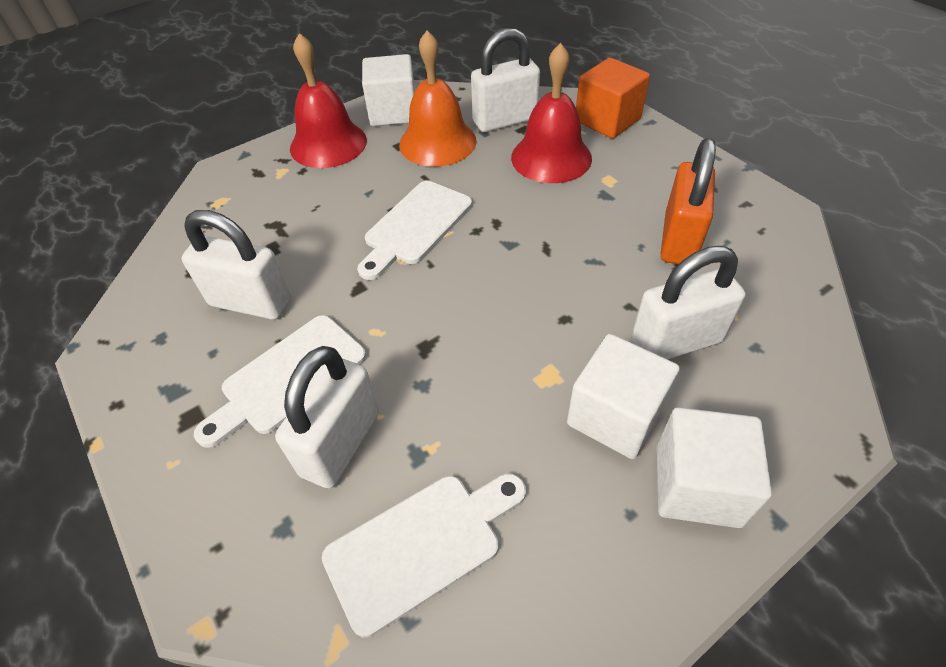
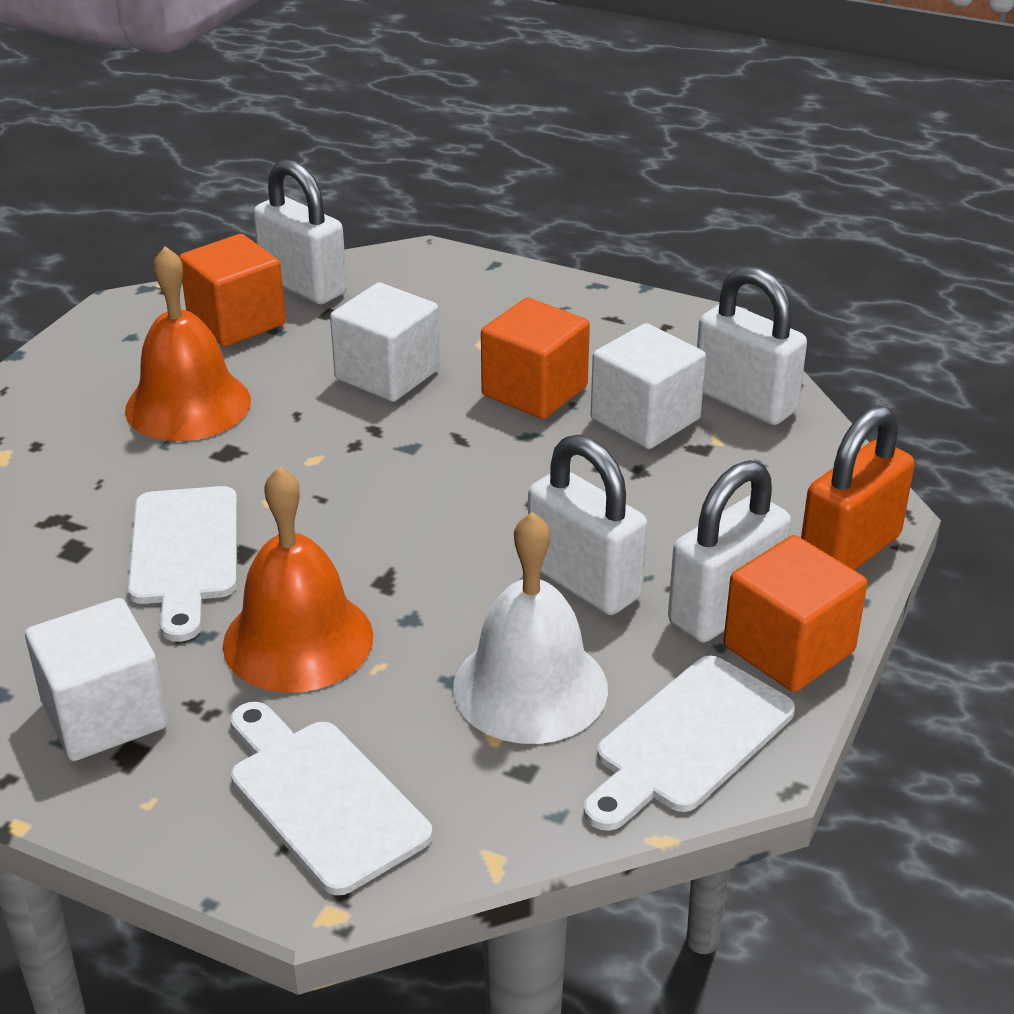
orange bell: 1 -> 2
orange cube: 1 -> 3
red bell: 2 -> 0
white bell: 0 -> 1

